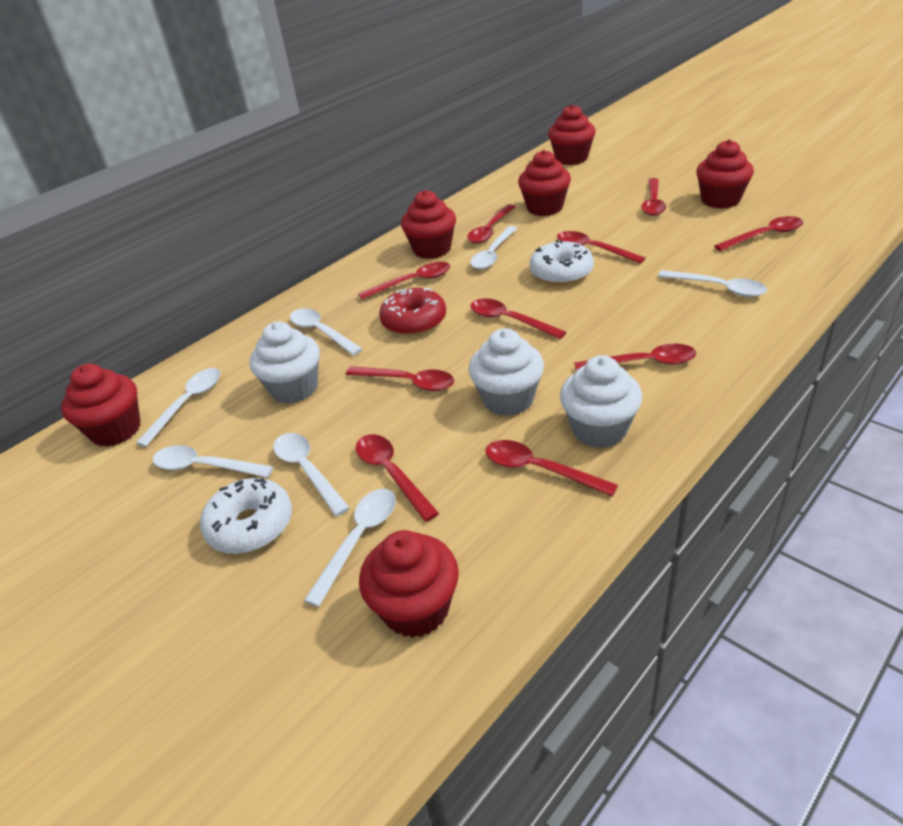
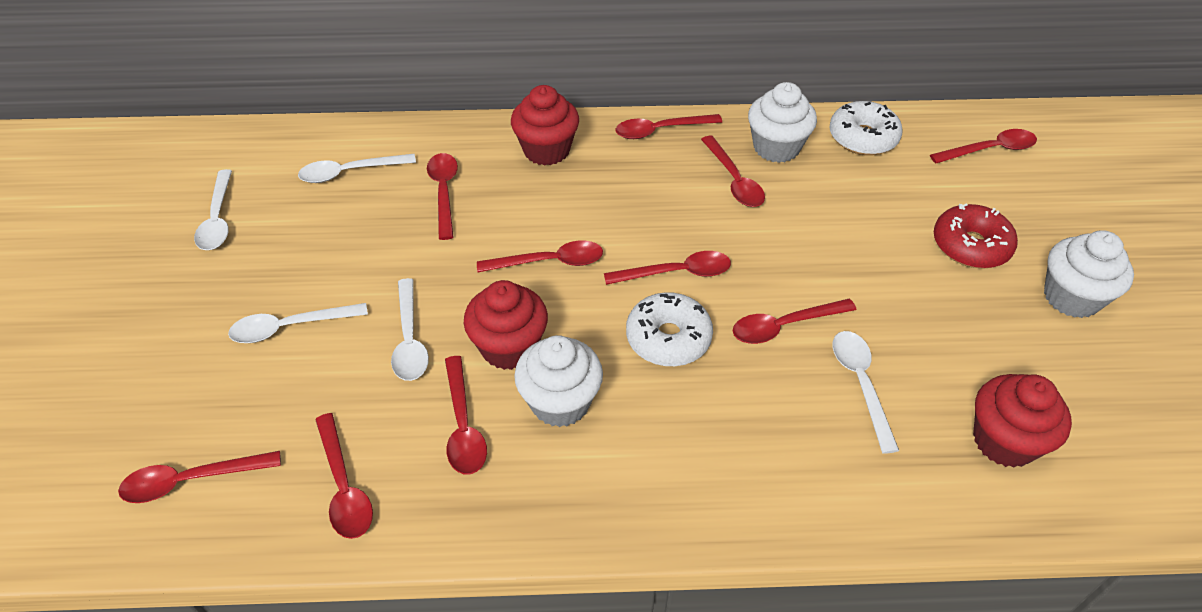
red cupcake: 6 -> 3
white spoon: 7 -> 5

